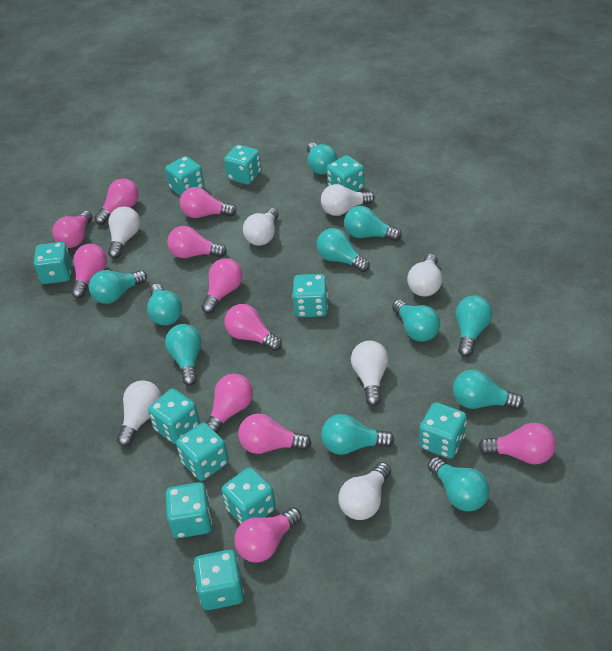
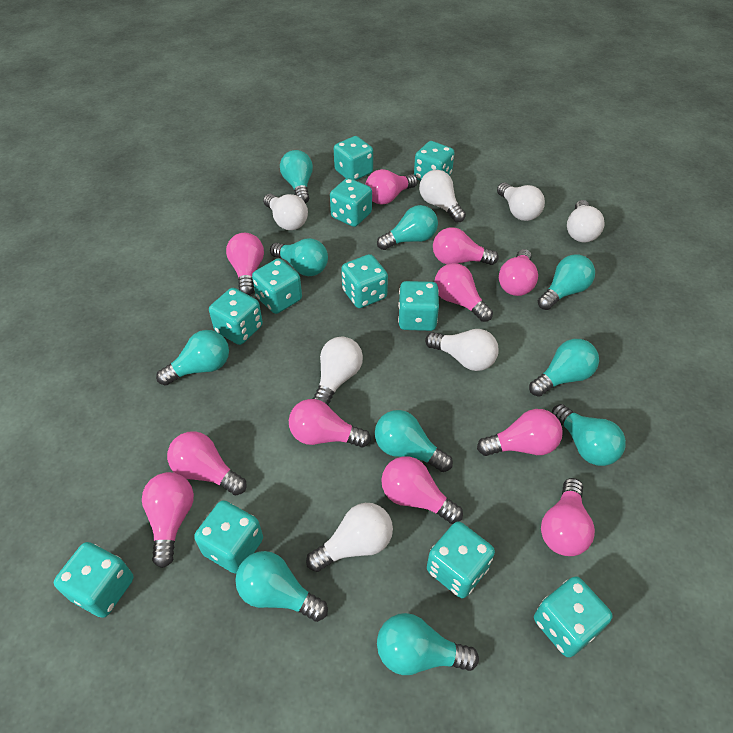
turquoise light bulb: 11 -> 10

